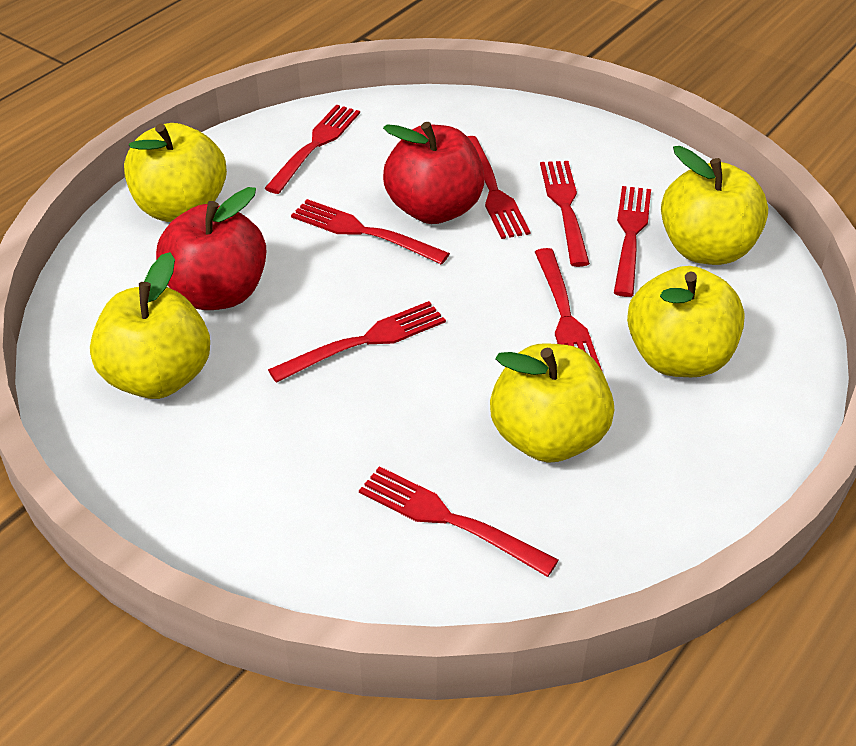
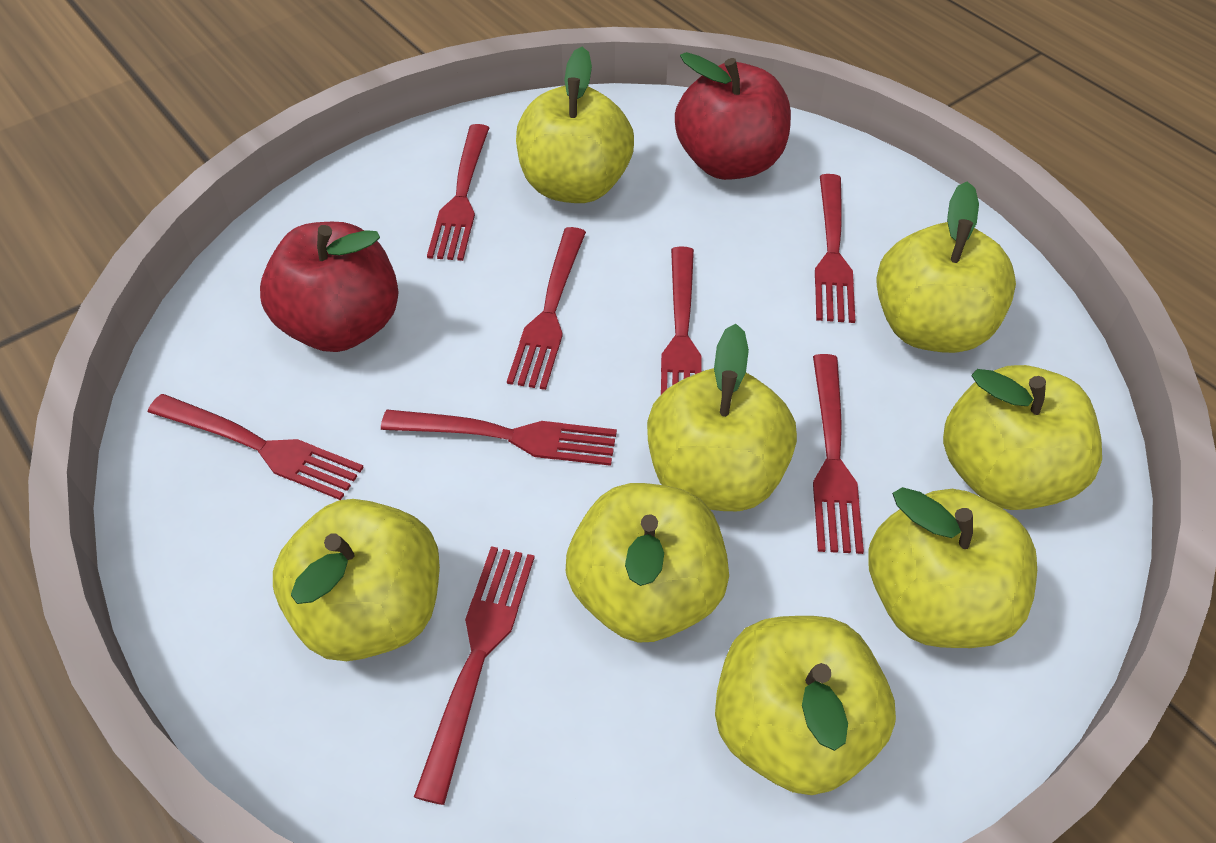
yellow apple: 5 -> 8

